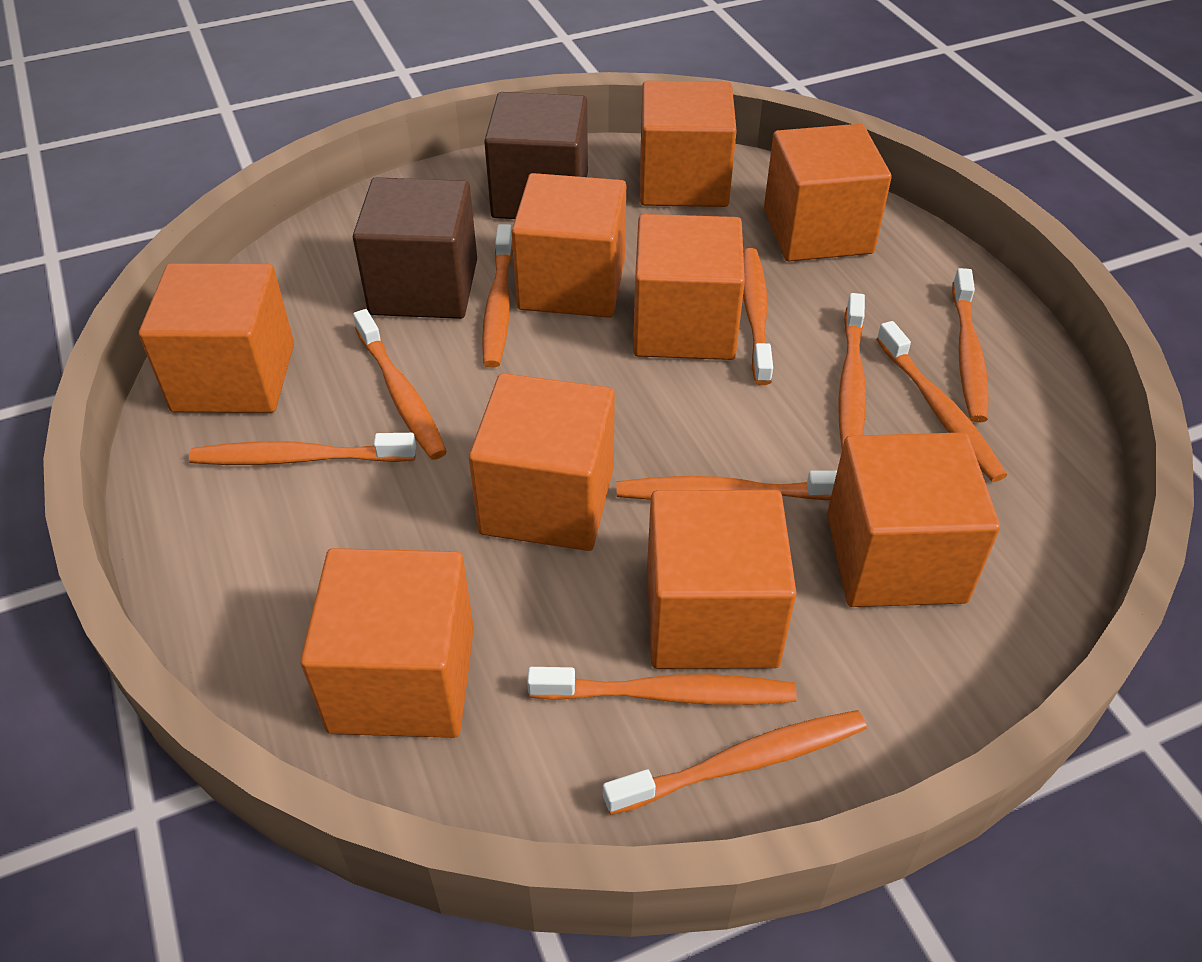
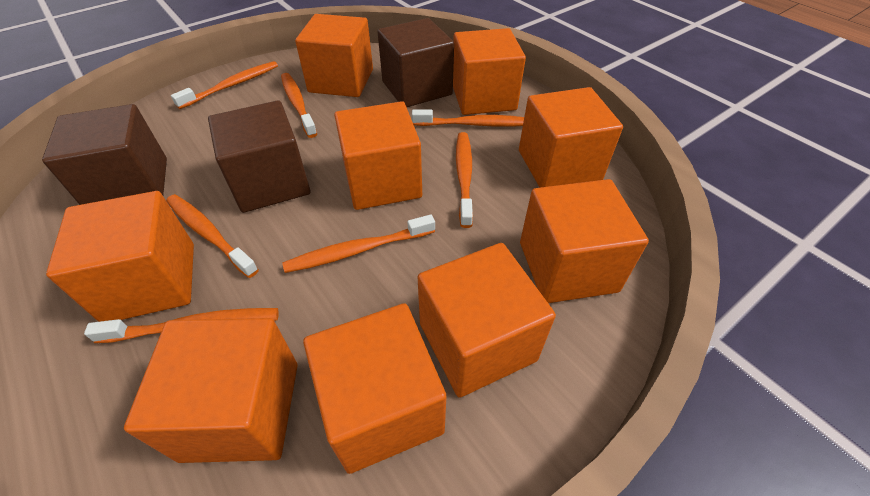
brown cube: 2 -> 3
orange toothbrush: 10 -> 7

